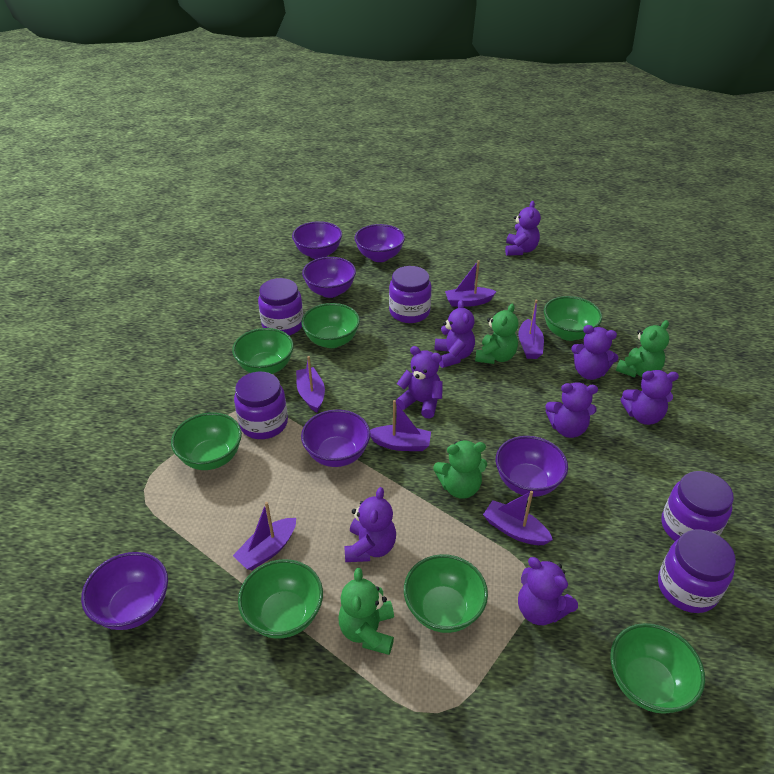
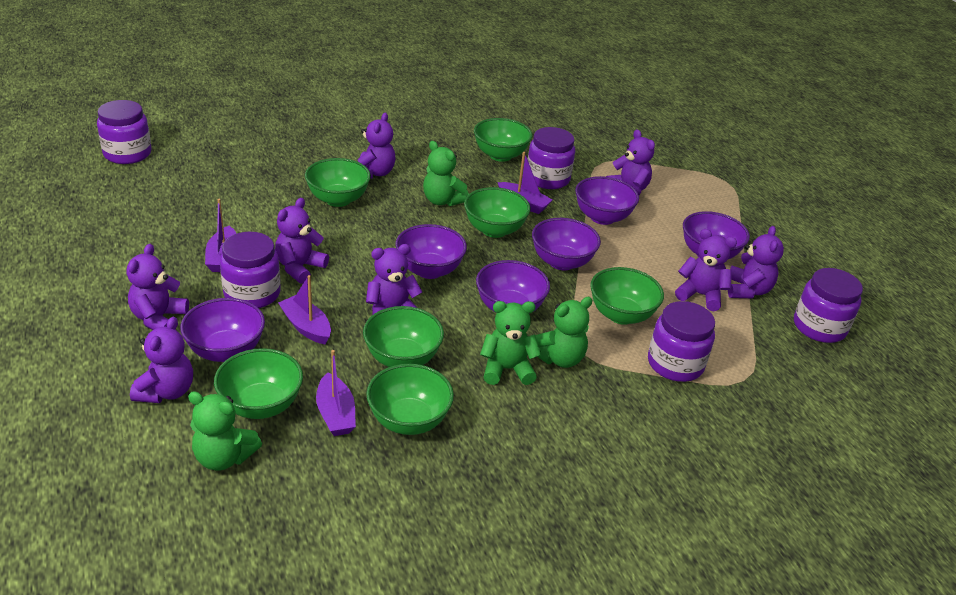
purple boat: 6 -> 4

